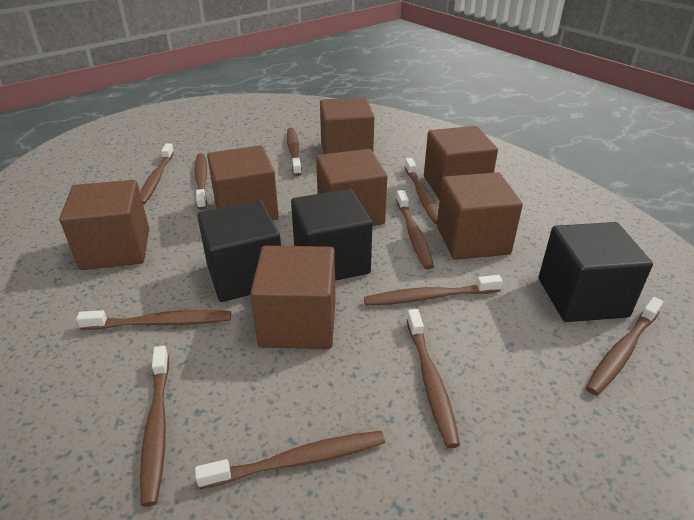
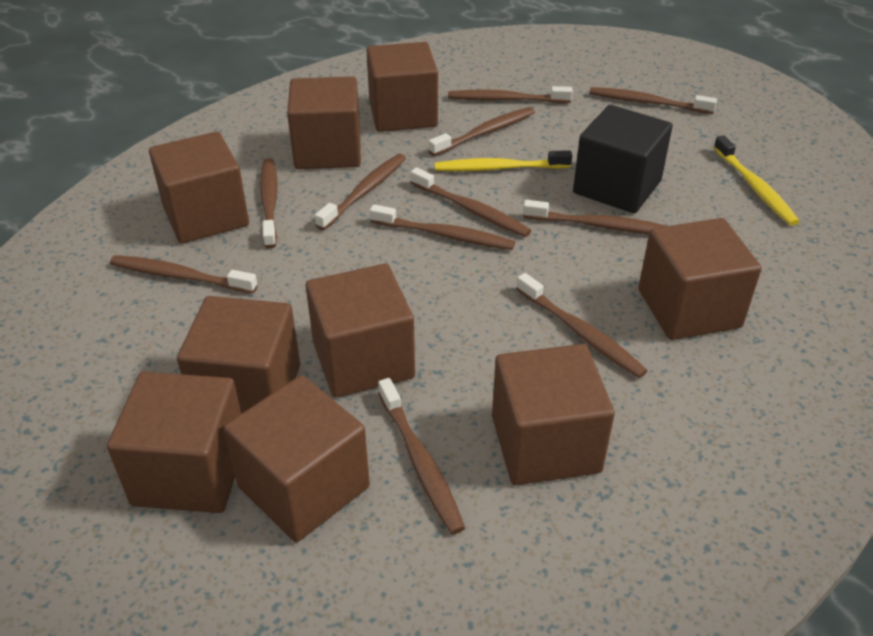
black cube: 3 -> 1
brown cube: 7 -> 9
yellow toothbrush: 0 -> 2

